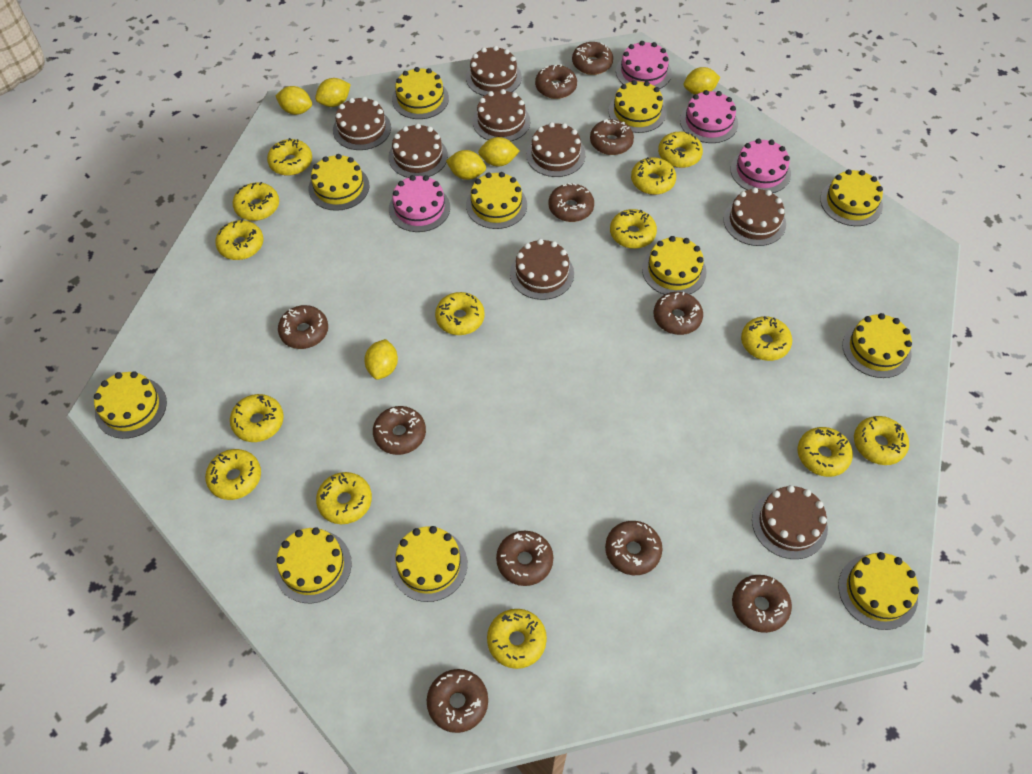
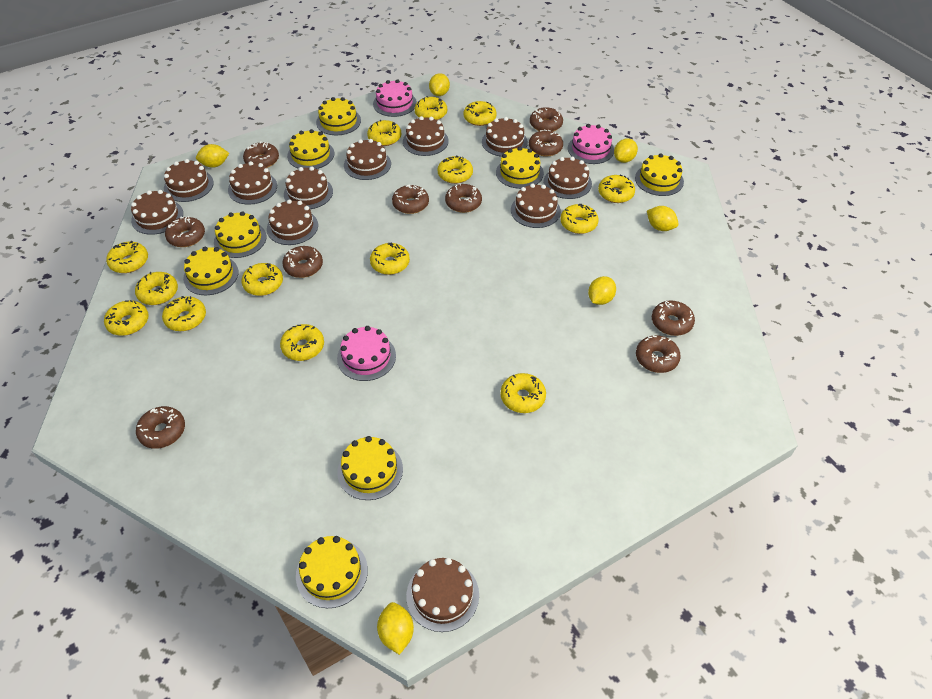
brown cake: 8 -> 11
brown donut: 11 -> 10
pink cake: 4 -> 3
yellow cake: 11 -> 8

